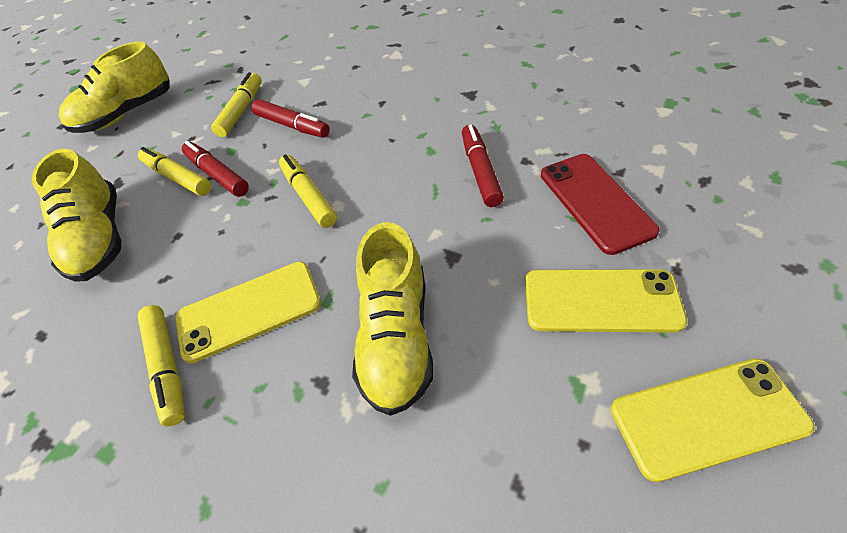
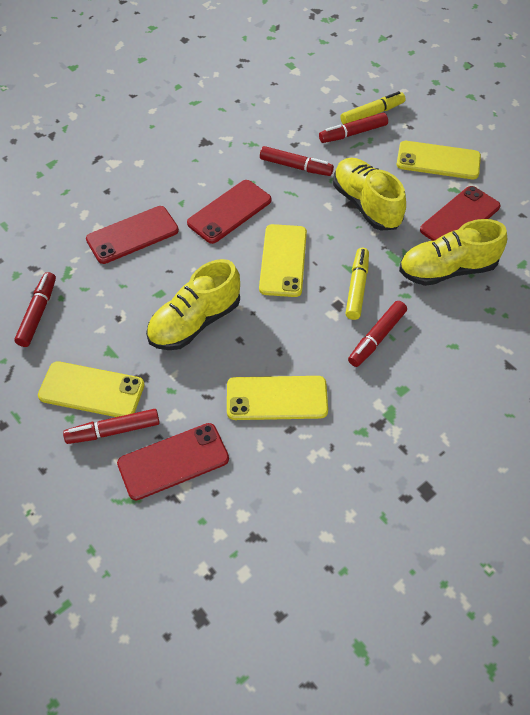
red marker: 3 -> 5
red phone: 1 -> 4
yellow marker: 4 -> 2
yellow phone: 3 -> 4

